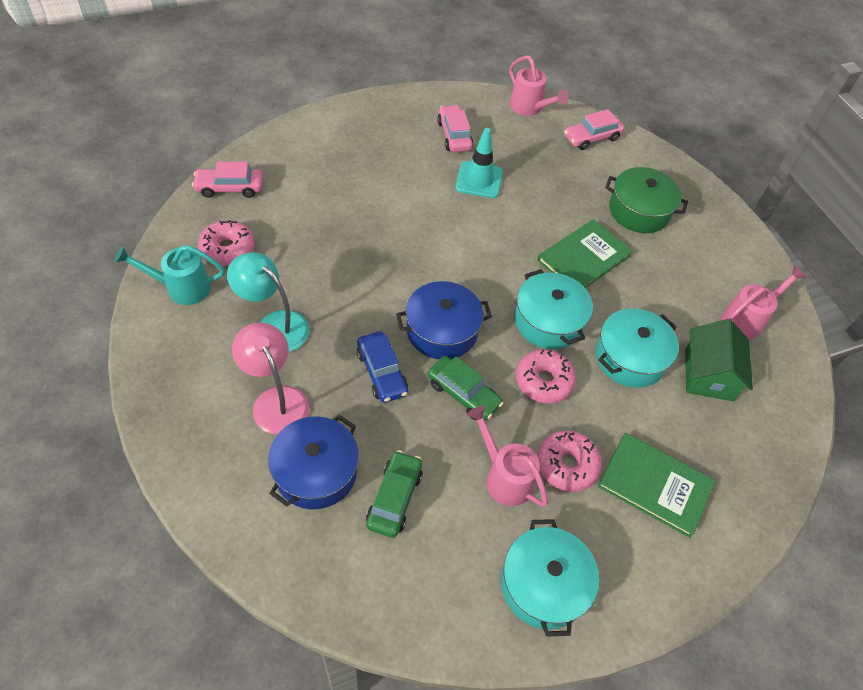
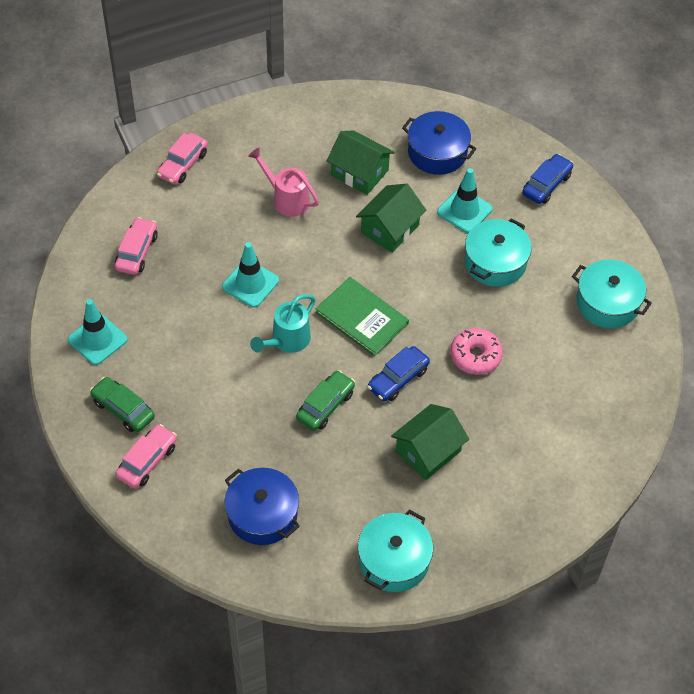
blue car: 1 -> 2
green book: 2 -> 1
green house: 1 -> 3
green pot: 1 -> 0
pink donut: 3 -> 1
pink lamp: 1 -> 0
pink watering can: 3 -> 1
turquoise lamp: 1 -> 0
turquoise traffic cone: 1 -> 3

